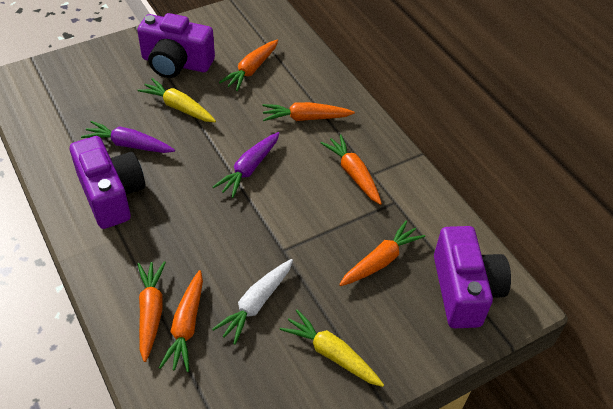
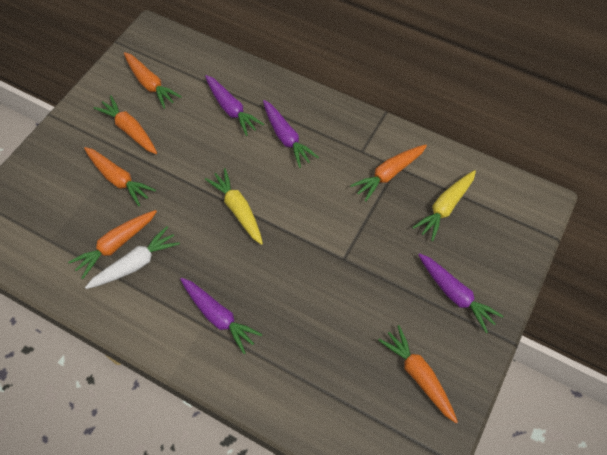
purple camera: 3 -> 0
purple carrot: 2 -> 4

